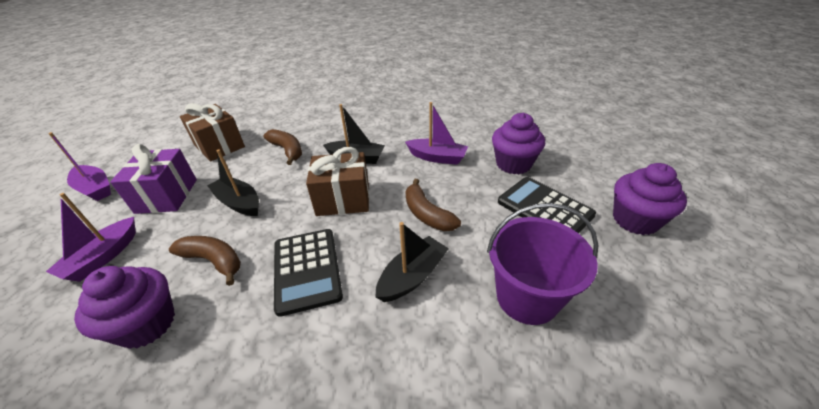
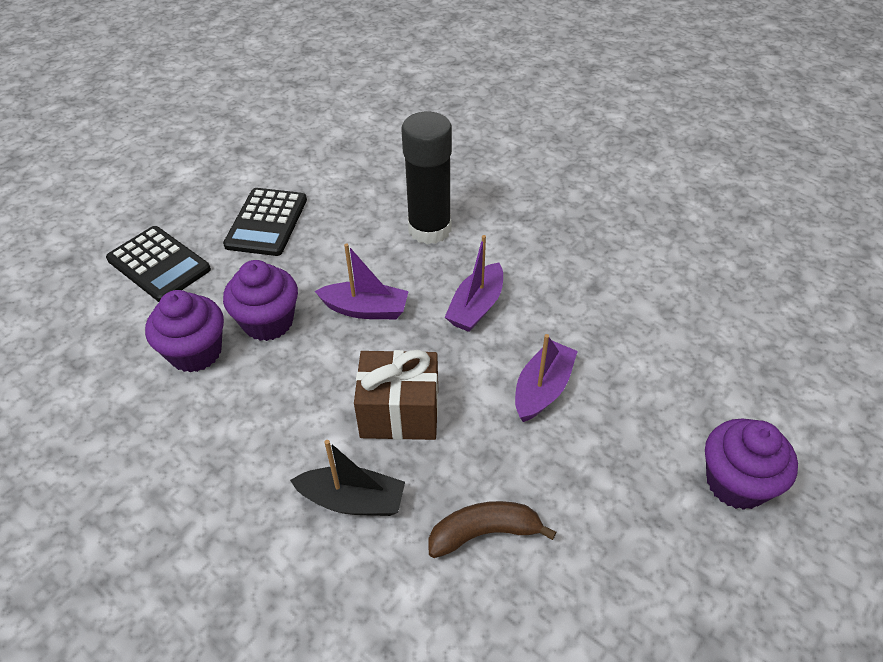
black boat: 3 -> 1
black glue stick: 0 -> 1
brown banana: 3 -> 1
brown gift: 2 -> 1
purple bucket: 1 -> 0
purple gift: 1 -> 0

